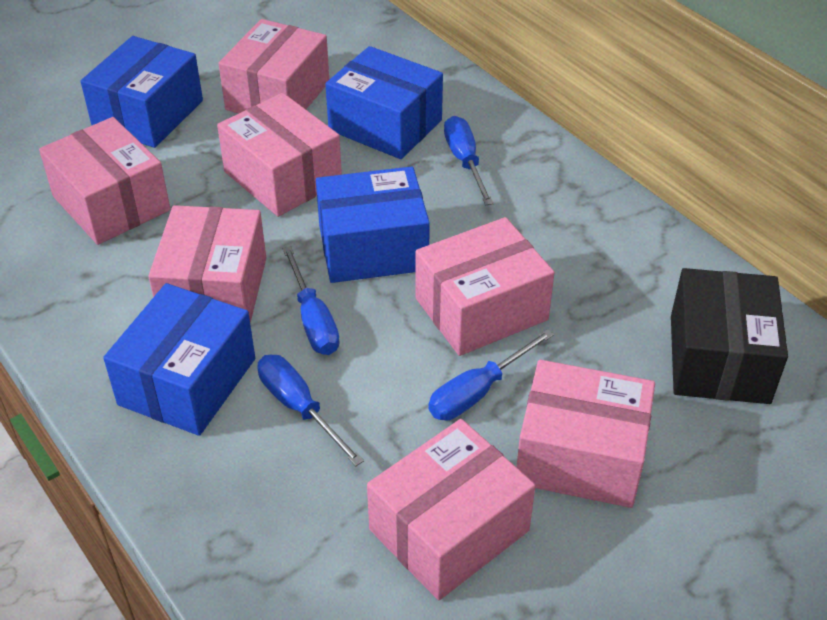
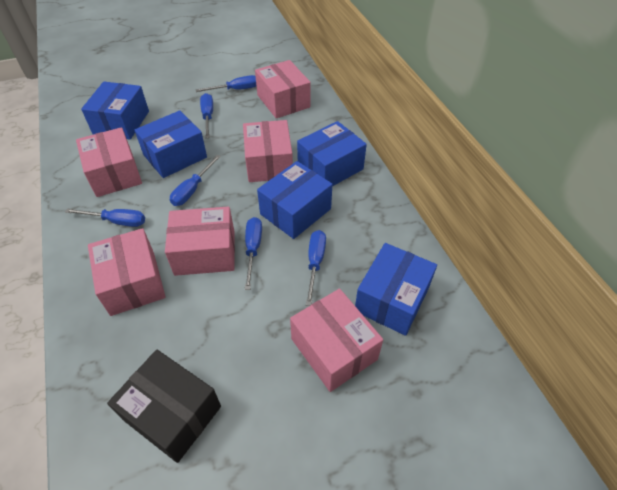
blue box: 4 -> 5
blue screwdriver: 4 -> 6
pink box: 7 -> 6

